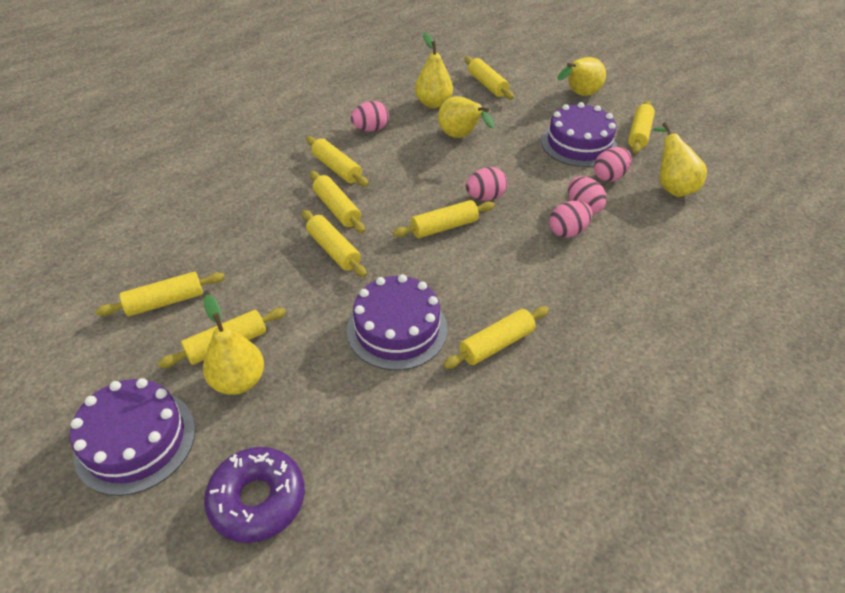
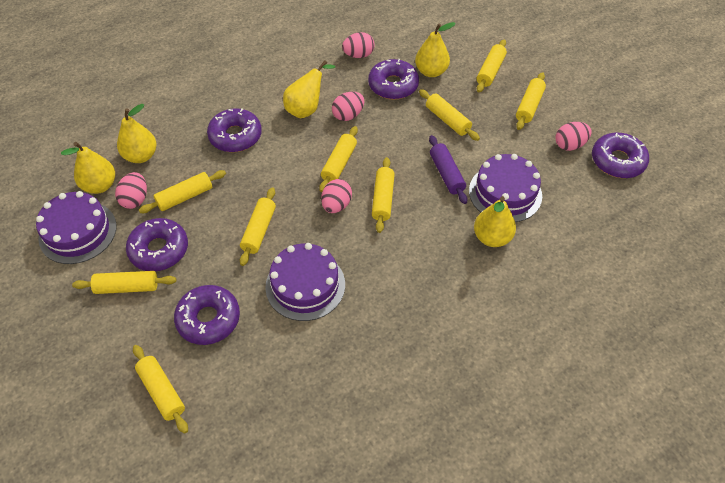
purple donut: 1 -> 5
purple rolling pin: 0 -> 1

